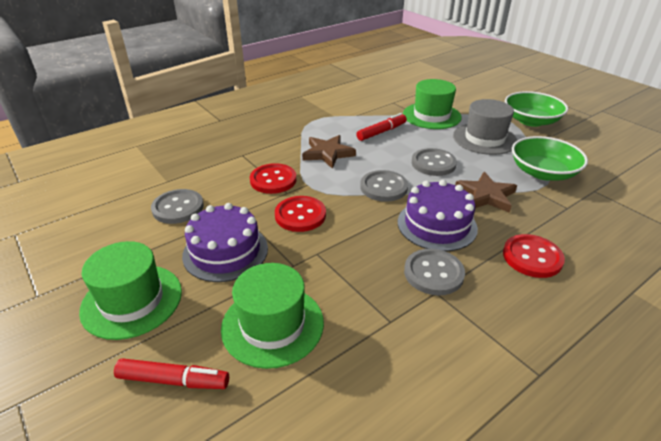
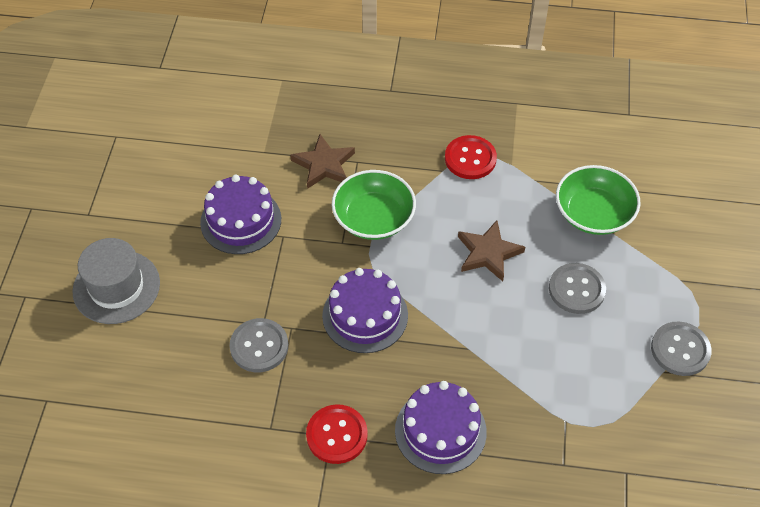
green hat: 3 -> 0
grey button: 4 -> 3
purple cake: 2 -> 3
red button: 3 -> 2
red marker: 2 -> 0

